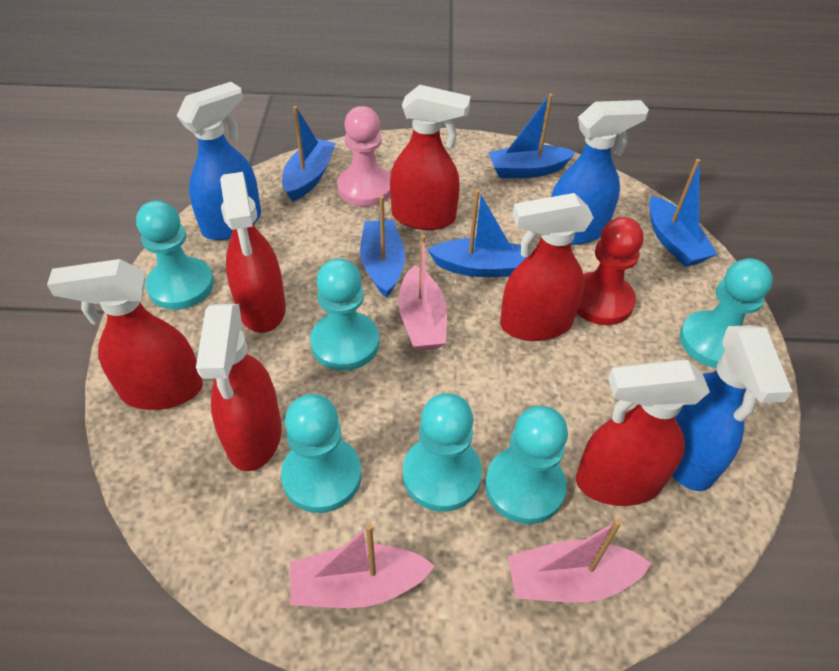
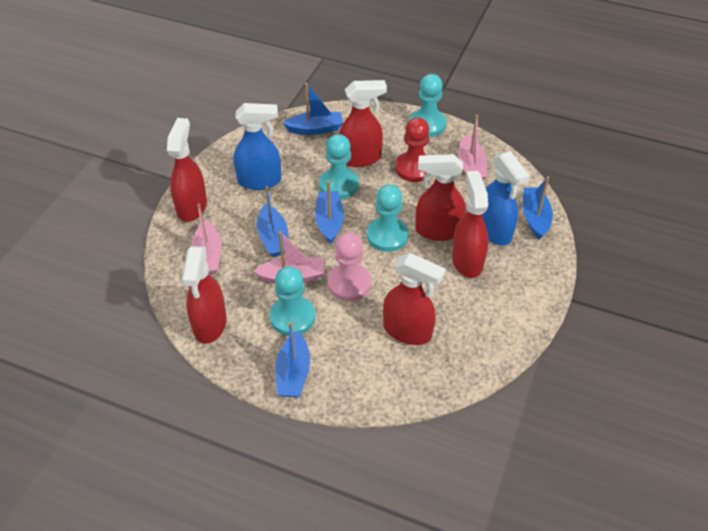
blue spray bottle: 3 -> 2
turquoise pawn: 6 -> 4

